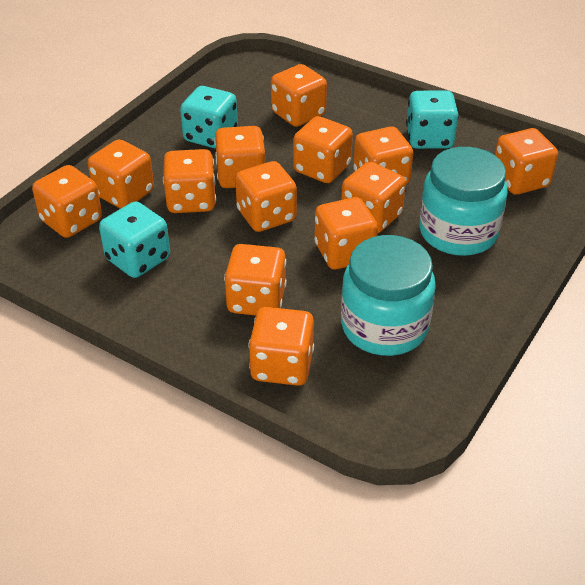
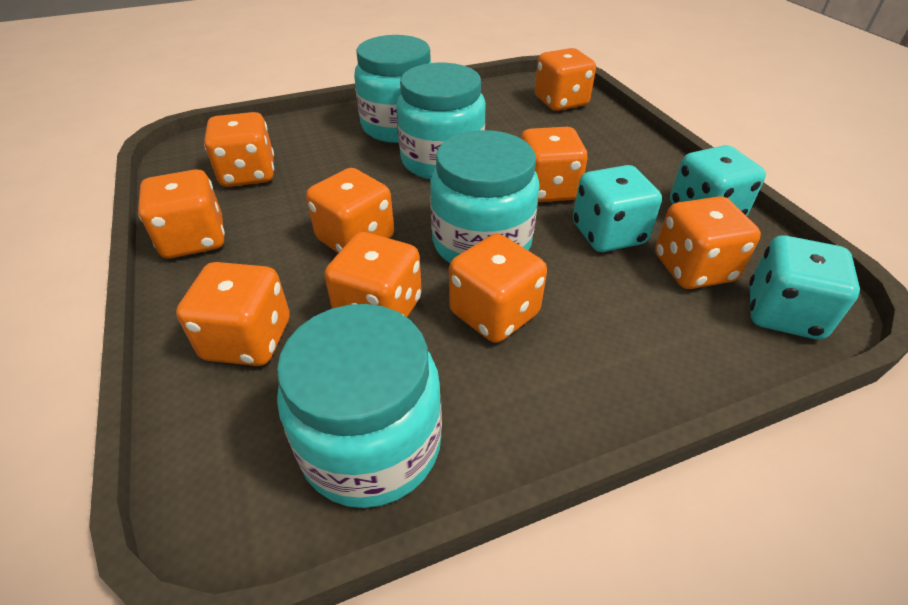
orange dice: 13 -> 9
turquoise jar: 2 -> 4

